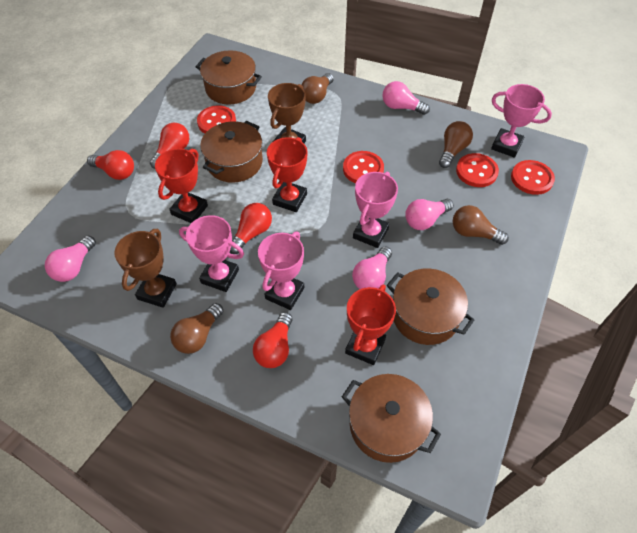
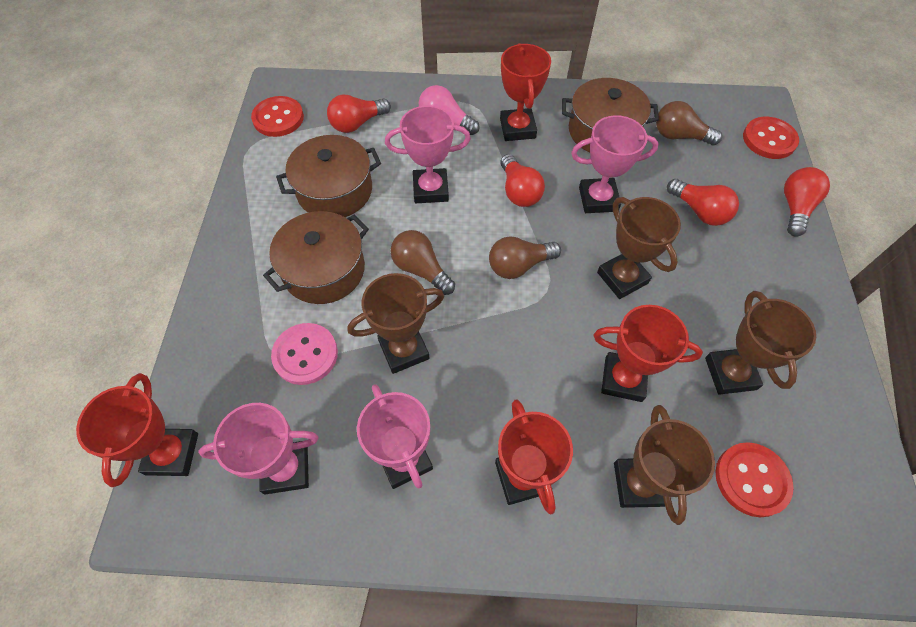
brown light bulb: 4 -> 3
brown pot: 4 -> 3
brown trophy: 2 -> 4
pink button: 0 -> 1
pink light bulb: 4 -> 1
red button: 4 -> 3
red trophy: 3 -> 4

